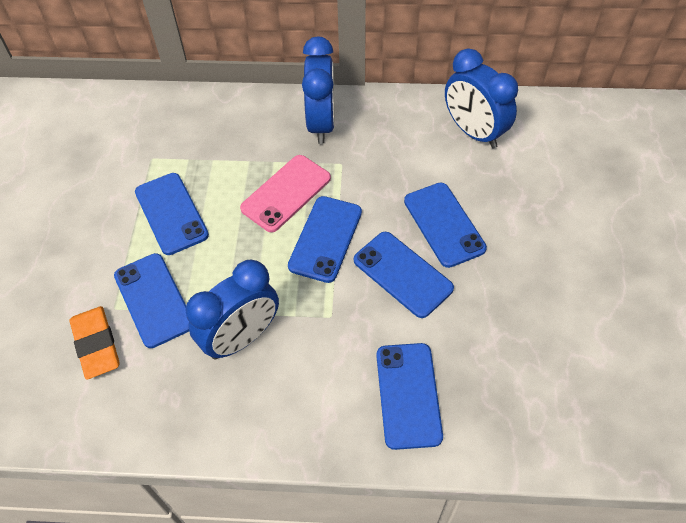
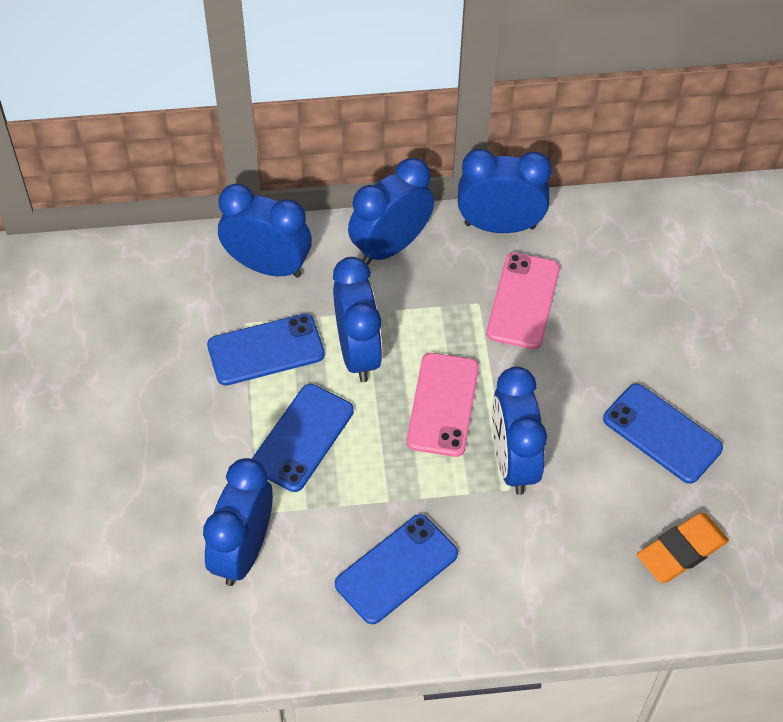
blue clock: 3 -> 6
blue phone: 6 -> 4
pink phone: 1 -> 2

